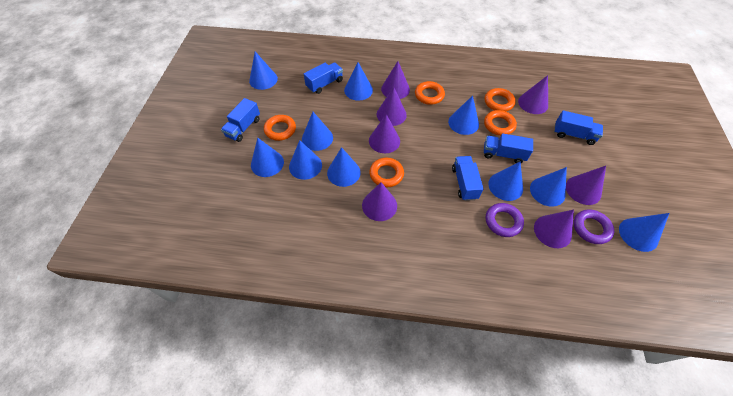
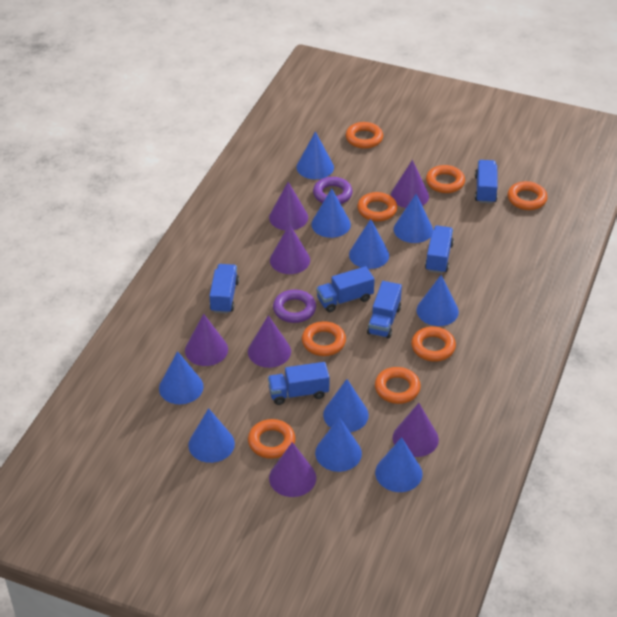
blue truck: 5 -> 6
orange ring: 5 -> 8

